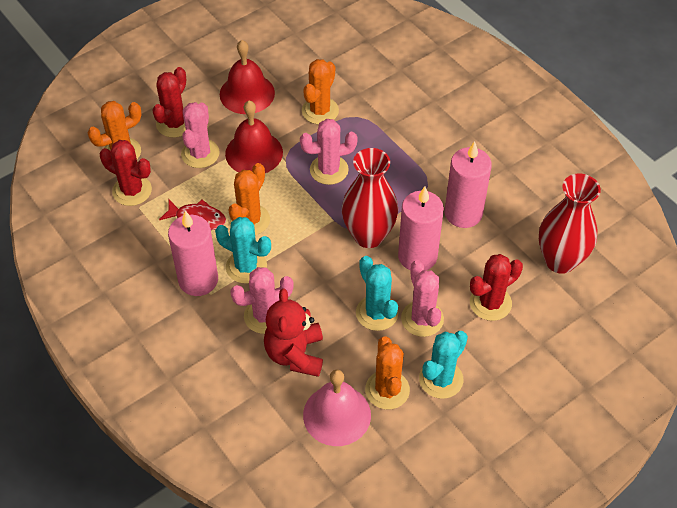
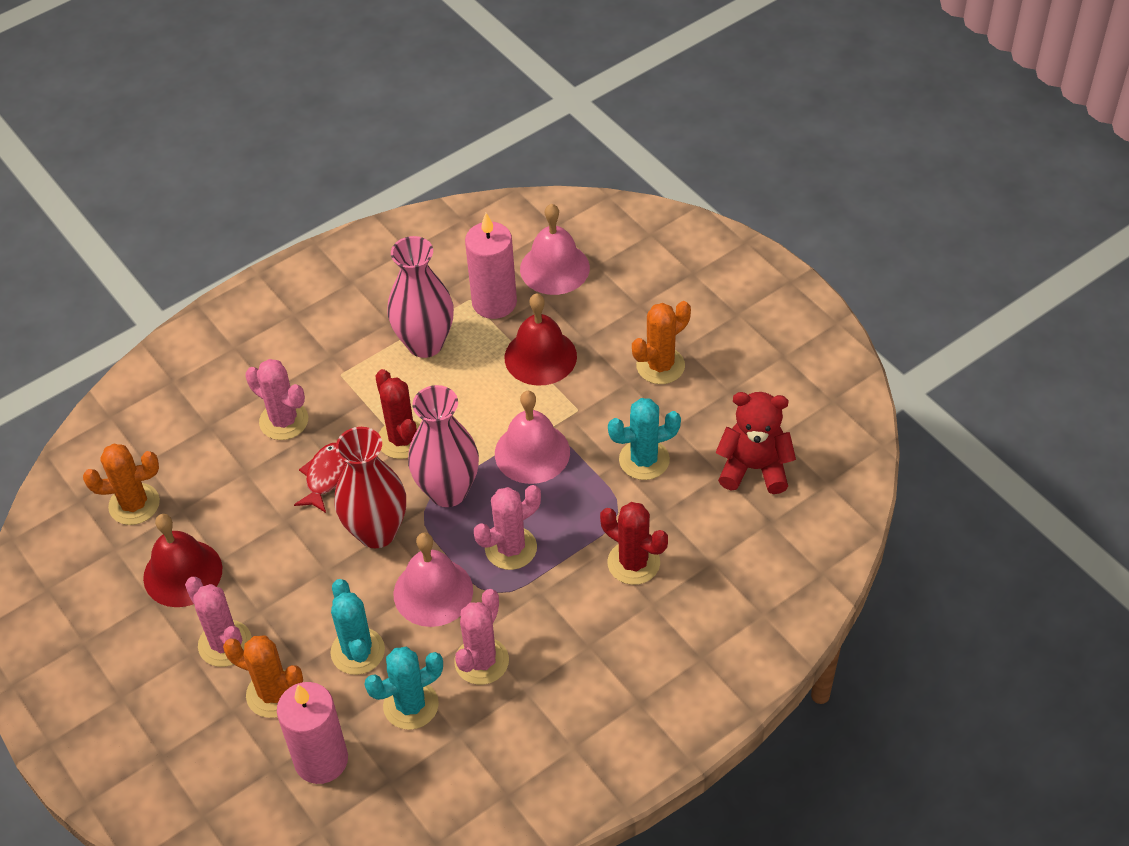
orange cactus: 4 -> 3
pink bell: 1 -> 3
pink candle: 3 -> 2
pink vase: 0 -> 2
red cactus: 3 -> 2
red vase: 2 -> 1

